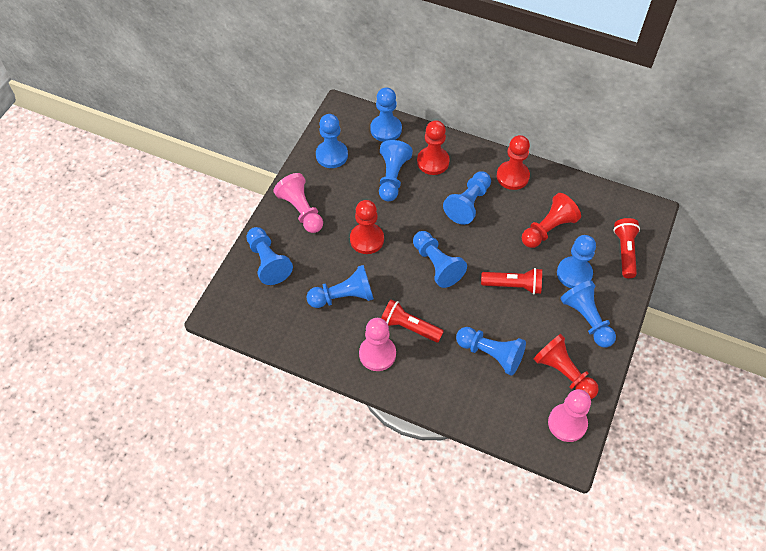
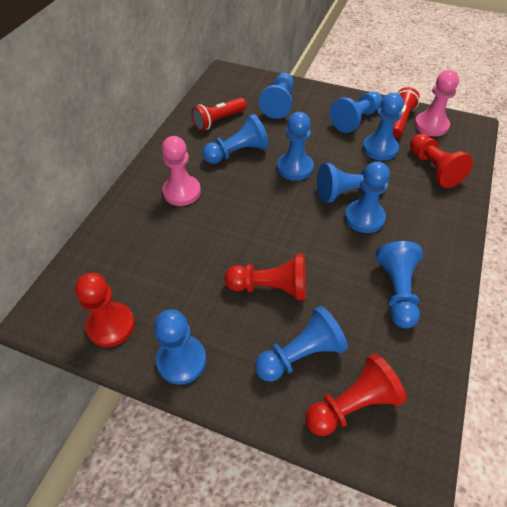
pink pawn: 3 -> 2
red flashlight: 3 -> 2
red pawn: 5 -> 4

